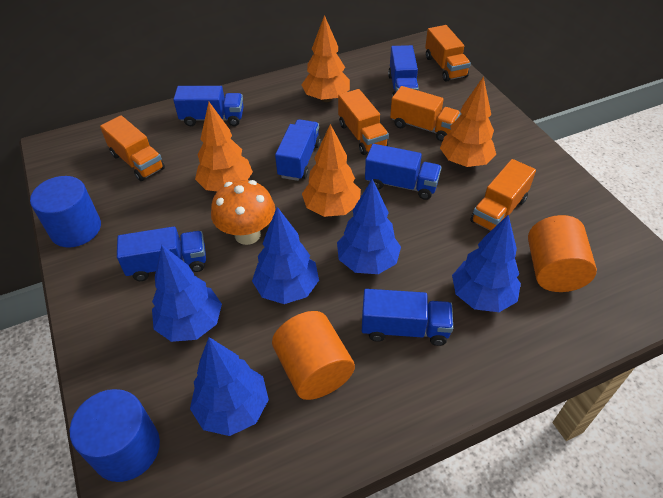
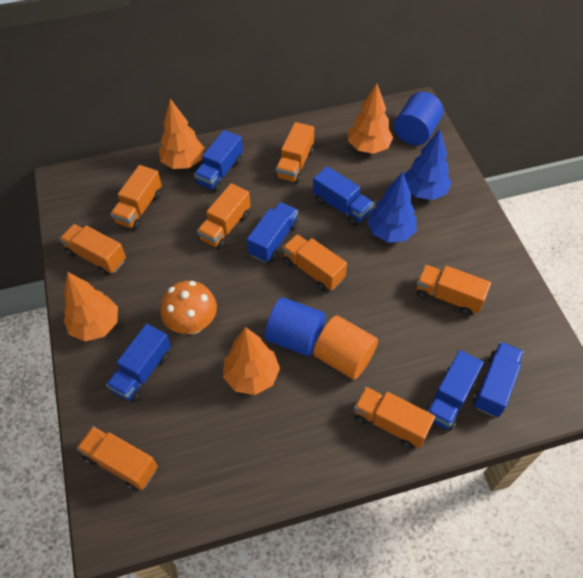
blue tree: 5 -> 2
orange cylinder: 2 -> 1
orange truck: 5 -> 8

